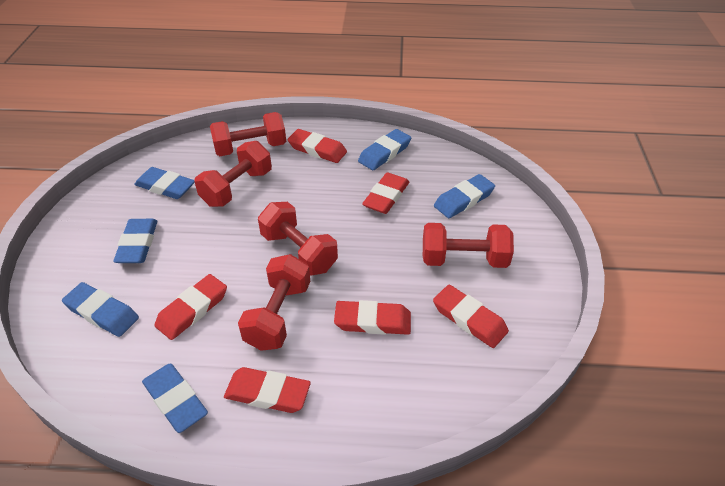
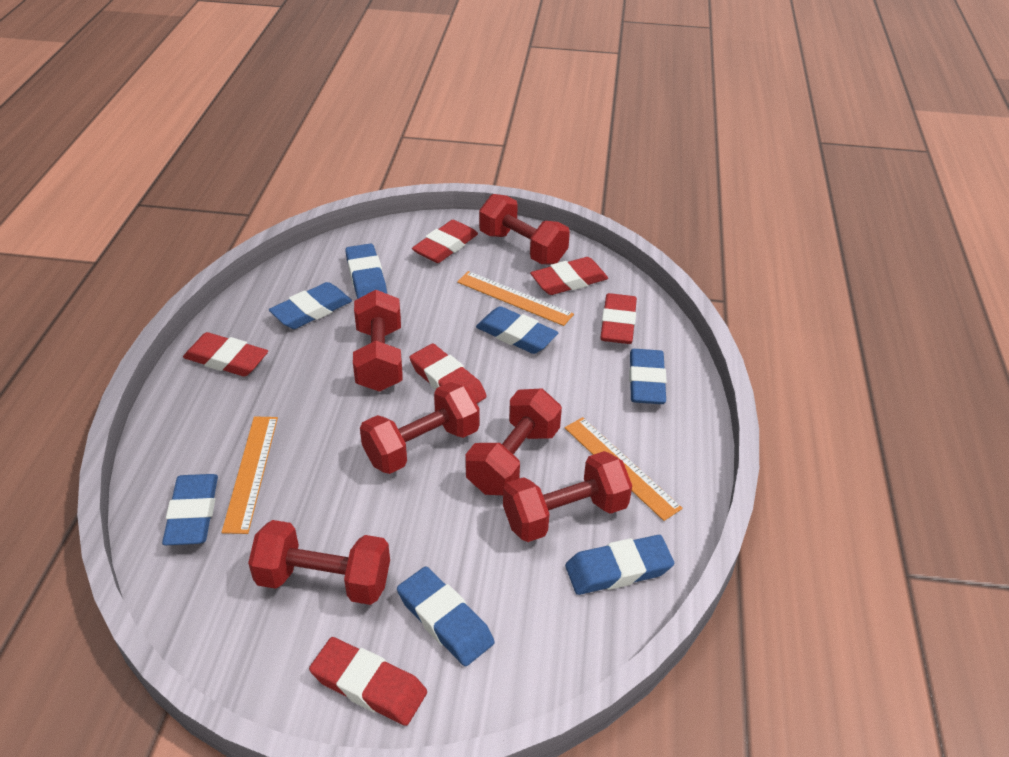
blue eraser: 6 -> 7
orange ruler: 0 -> 3
red dumbbell: 5 -> 6

